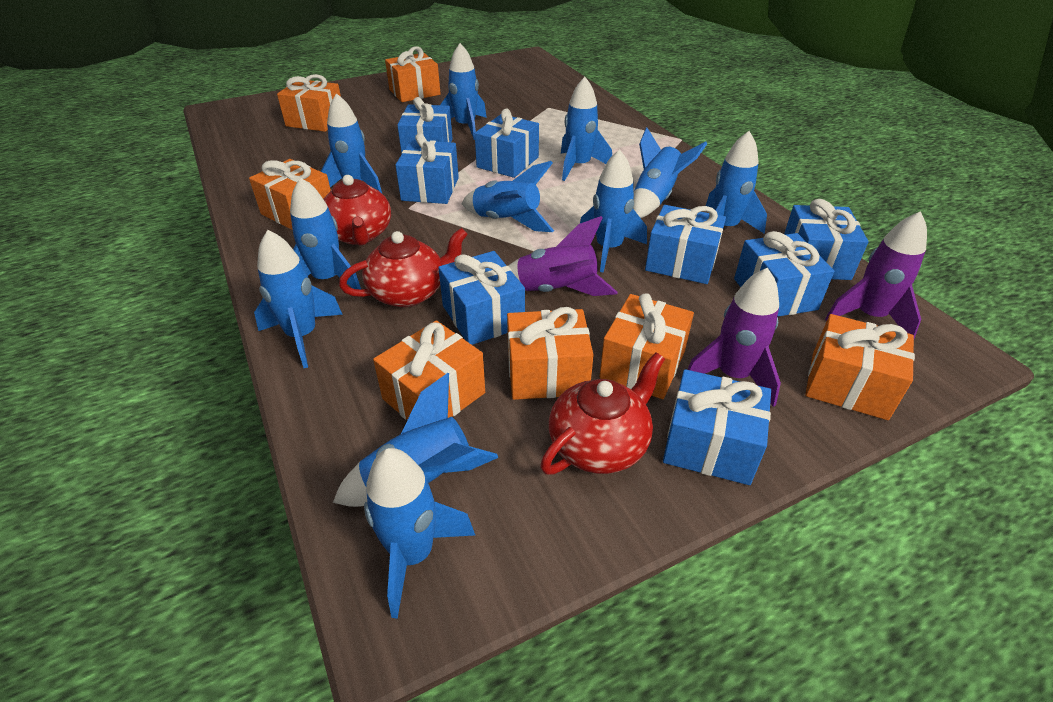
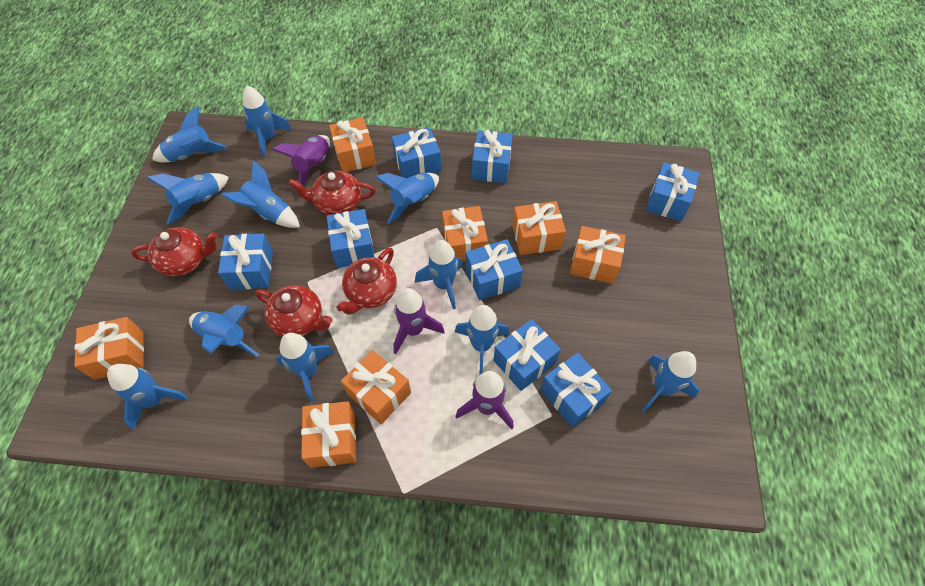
red teapot: 3 -> 4

